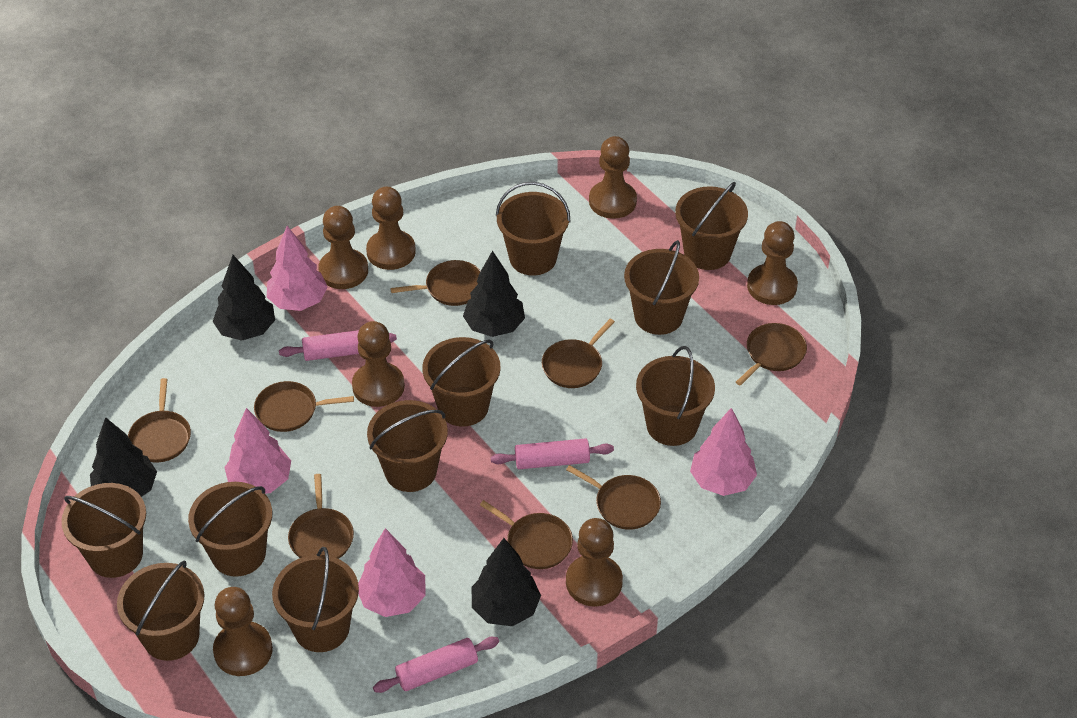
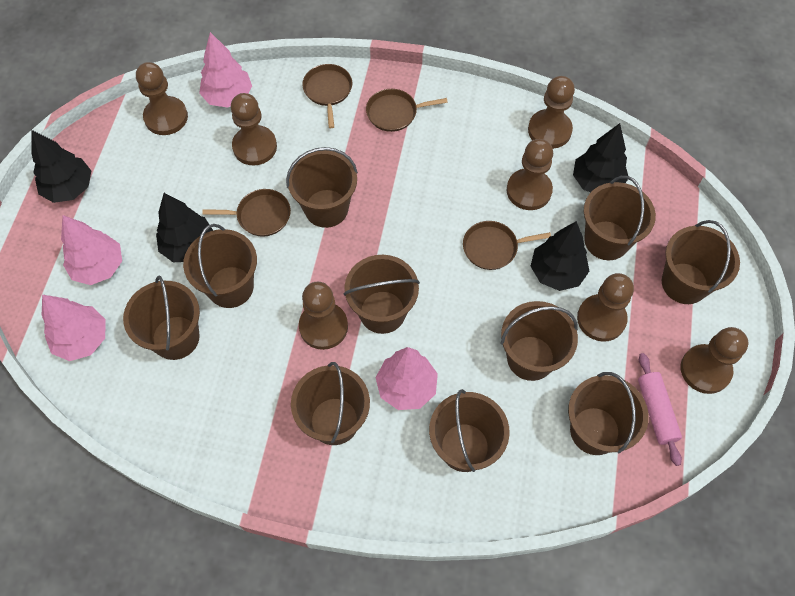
brown pan: 8 -> 4
pink rolling pin: 3 -> 1

